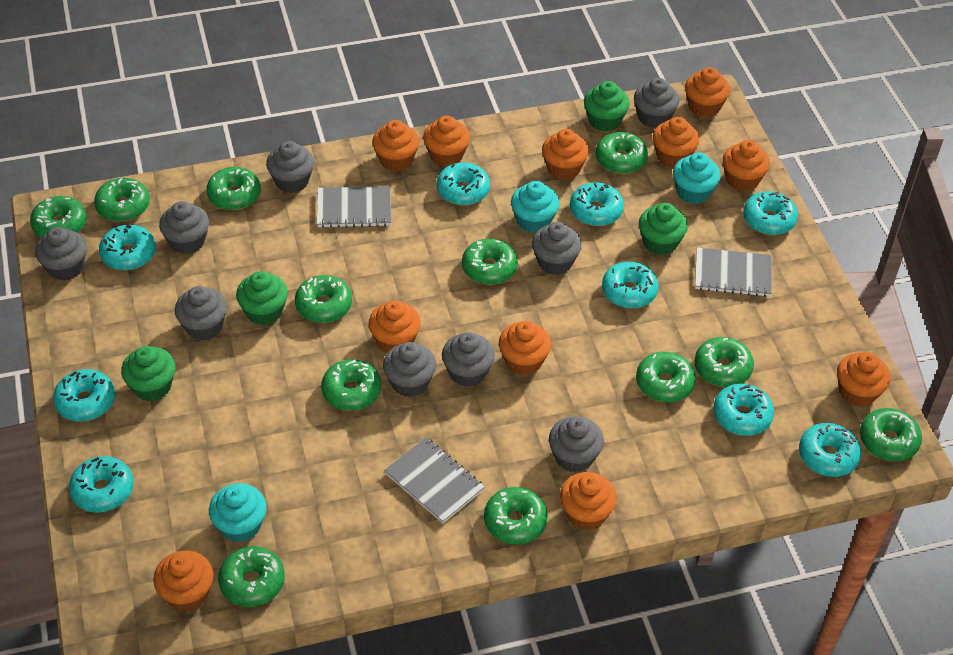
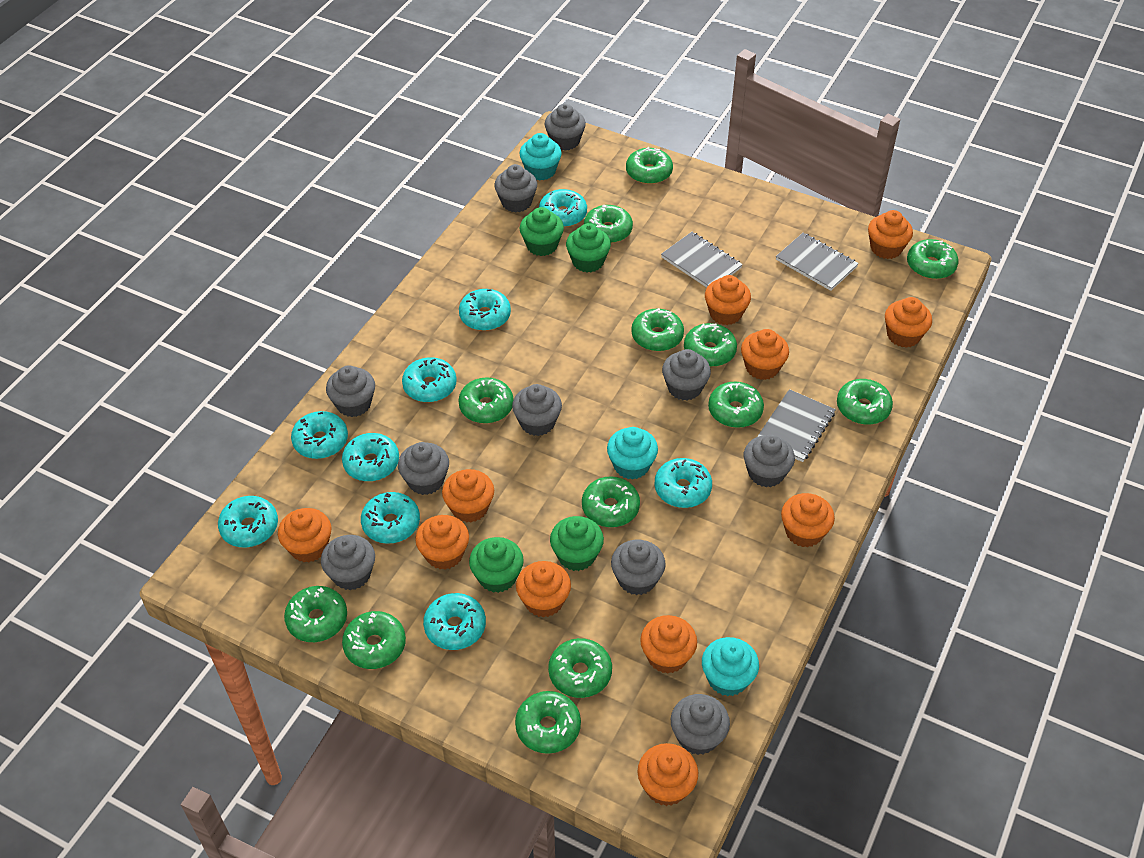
green donut: 12 -> 13
grey cupcake: 9 -> 10

